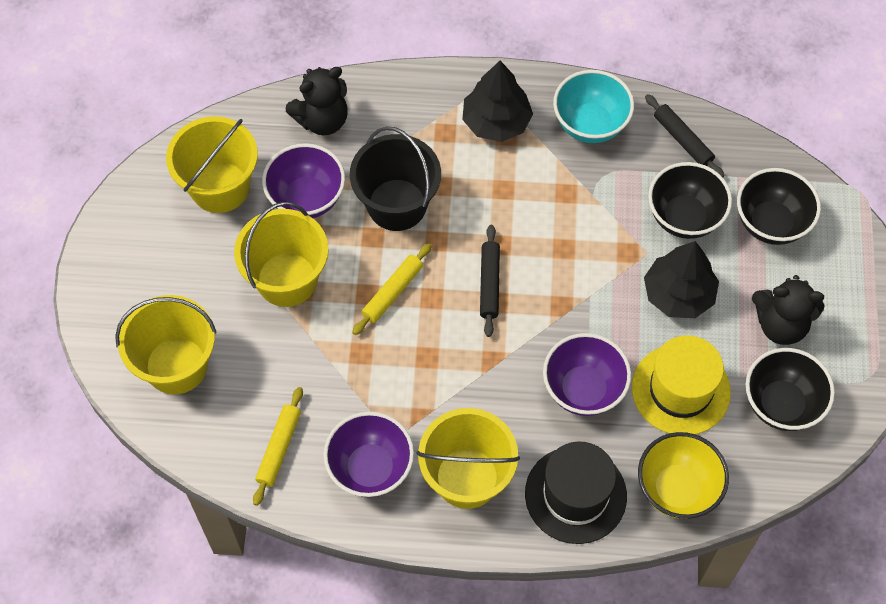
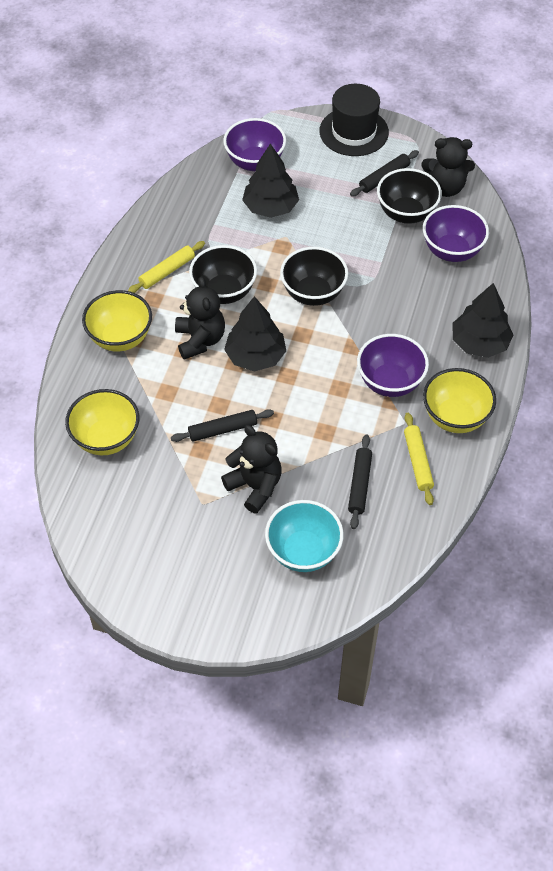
black bucket: 1 -> 0
black rolling pin: 2 -> 3
black teddy bear: 2 -> 3
black tree: 2 -> 3
yellow bowl: 1 -> 3
yellow bucket: 4 -> 0
yellow hat: 1 -> 0

